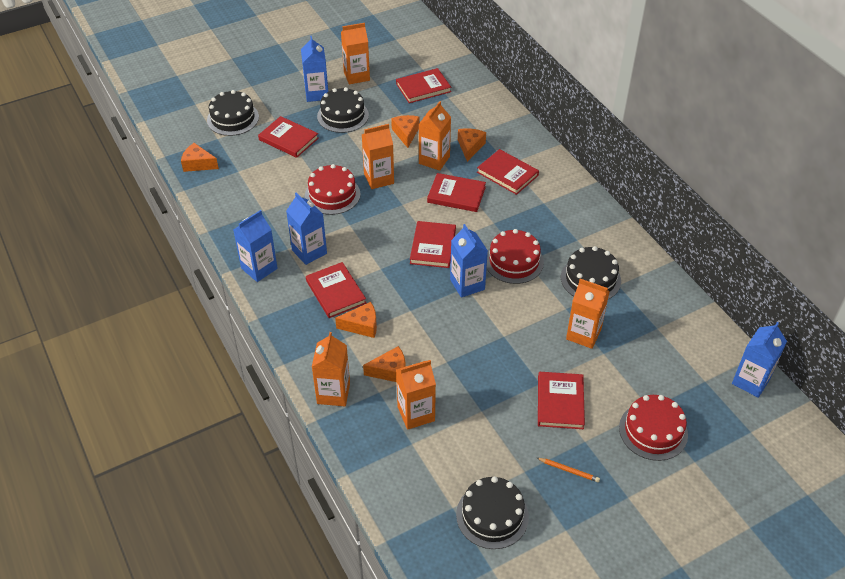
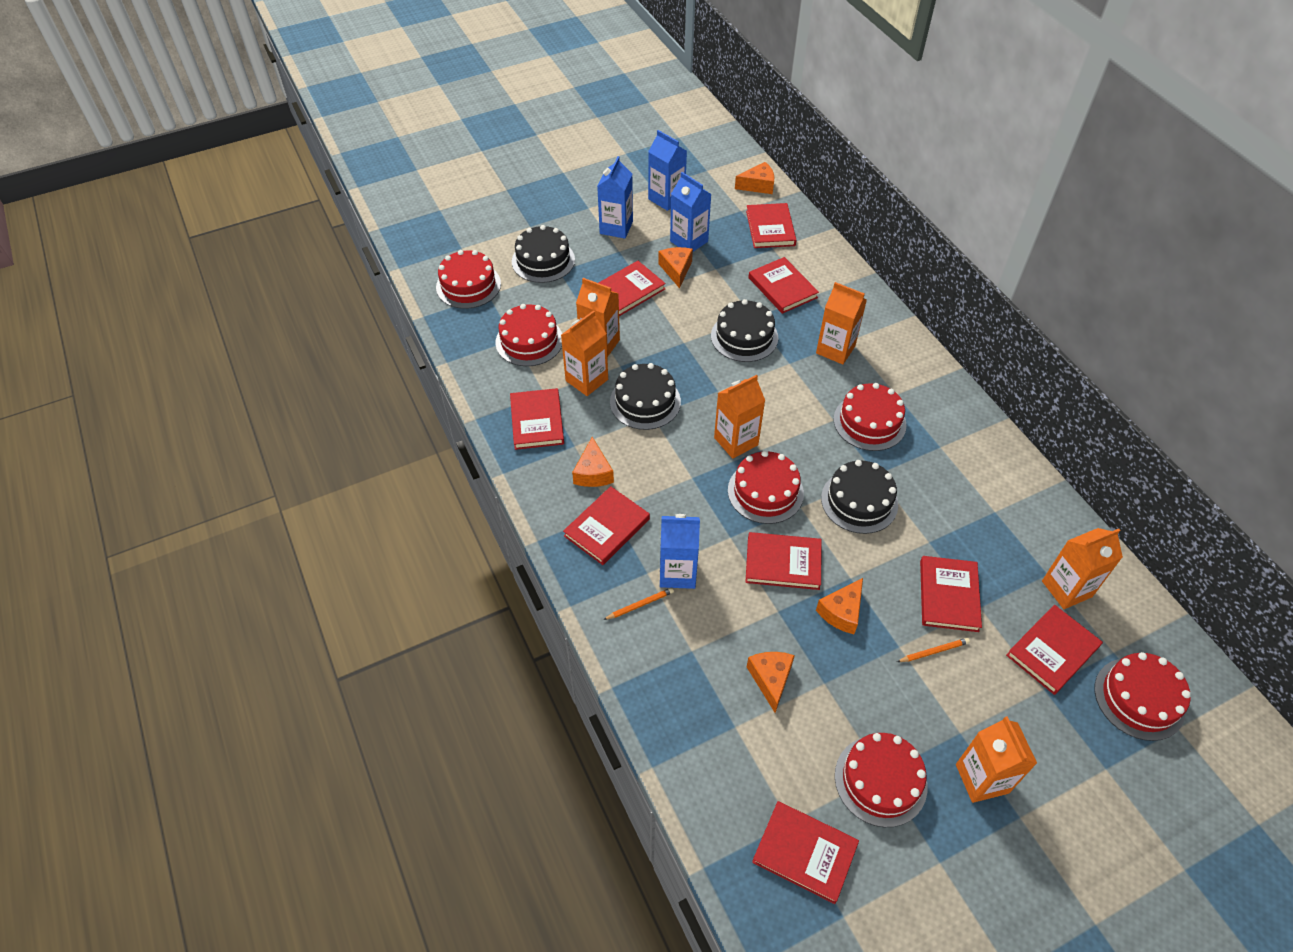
blue carton: 5 -> 4
orange pencil: 1 -> 2
red book: 7 -> 9
red cake: 3 -> 6

